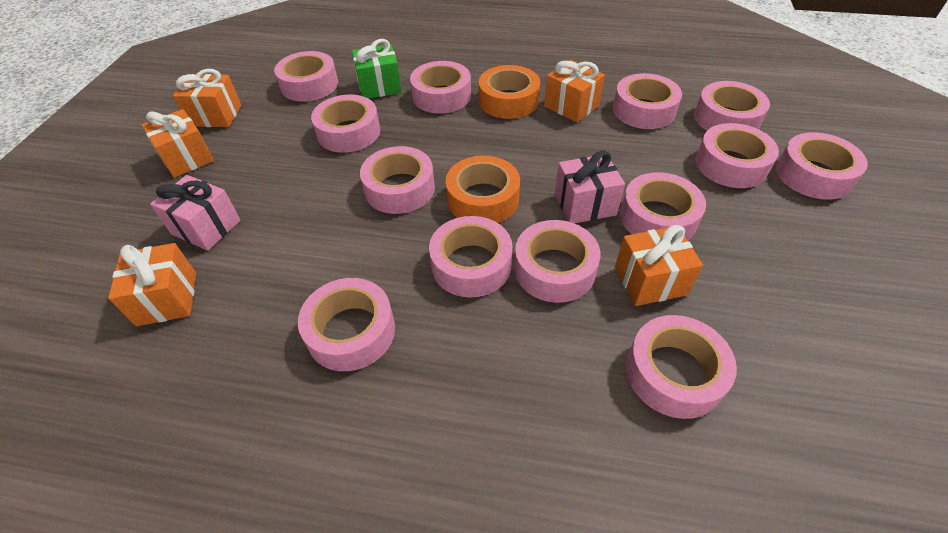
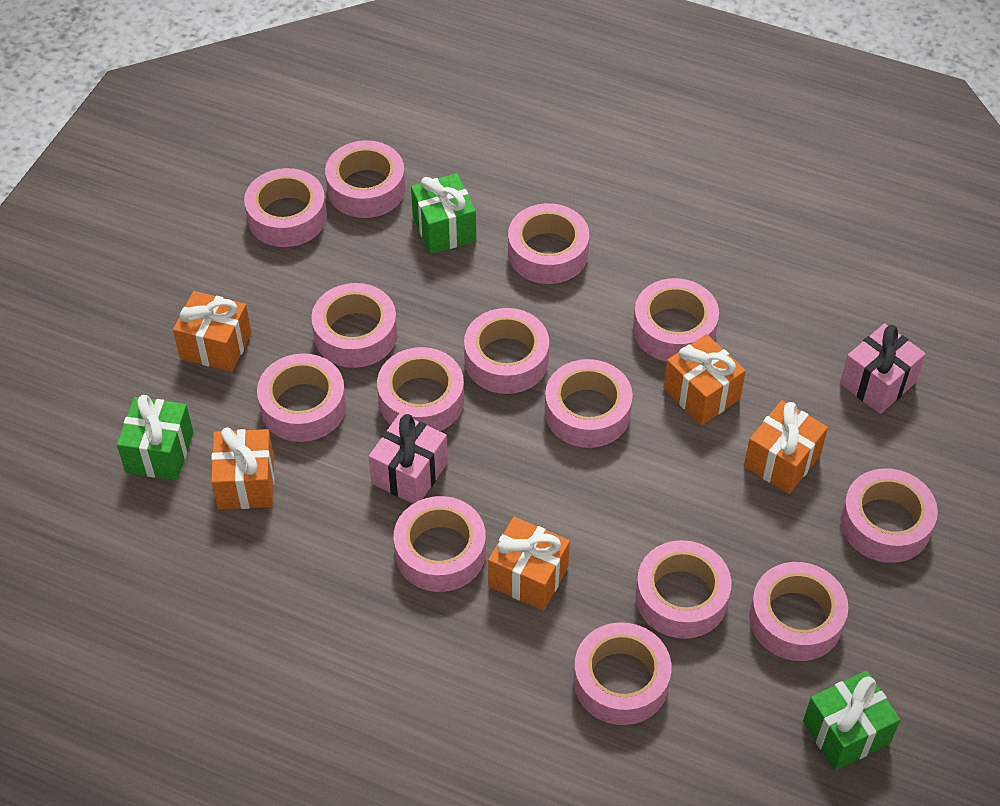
green gift: 1 -> 3
orange tape: 2 -> 0
pink tape: 13 -> 14

